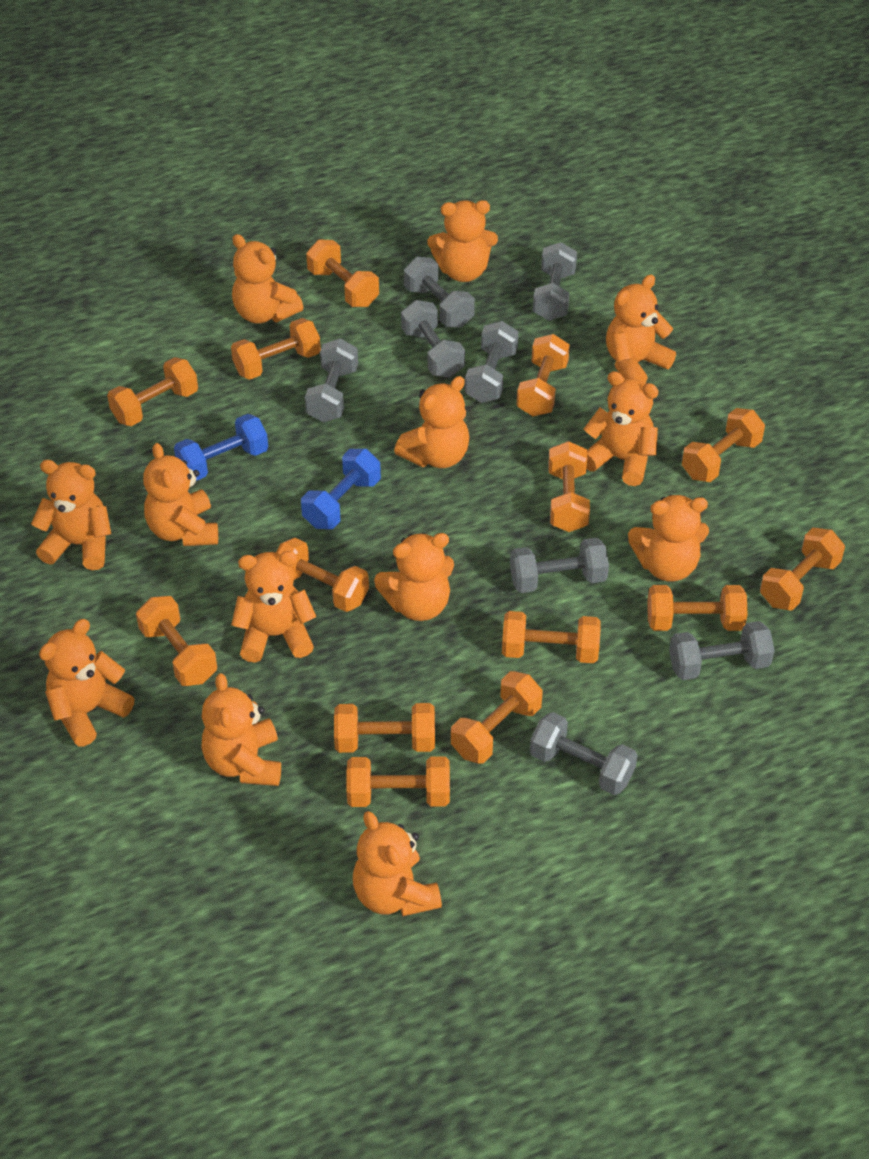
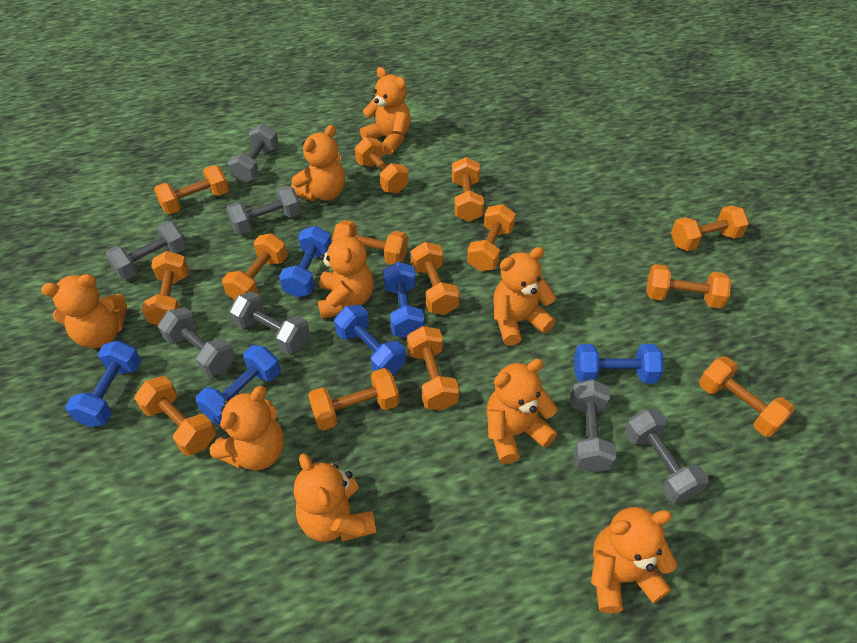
blue dumbbell: 2 -> 6
grey dumbbell: 8 -> 7
orange teddy bear: 13 -> 9

